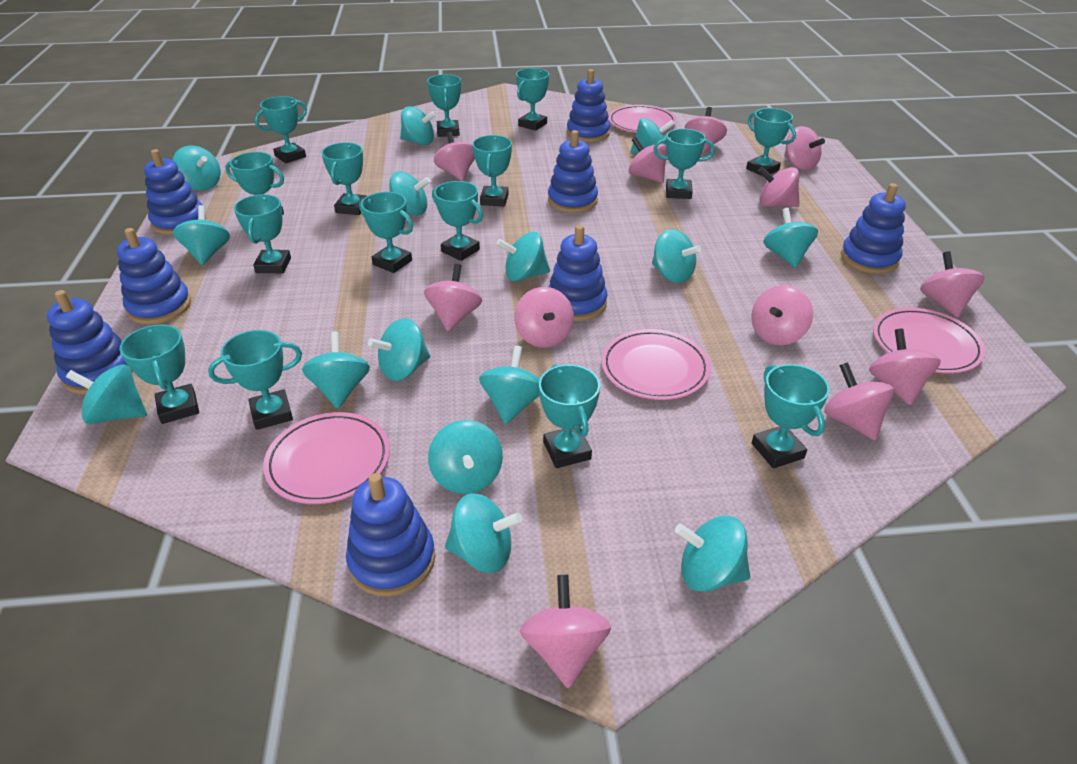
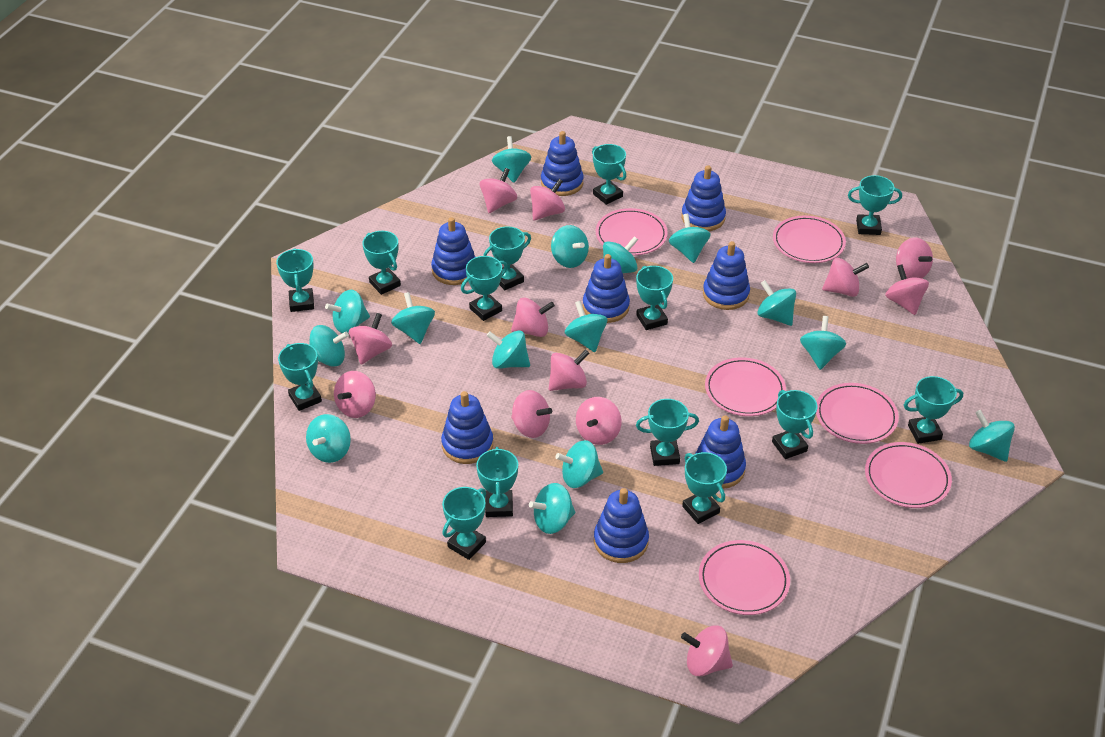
pink plate: 4 -> 6
turquoise trophy: 15 -> 14

